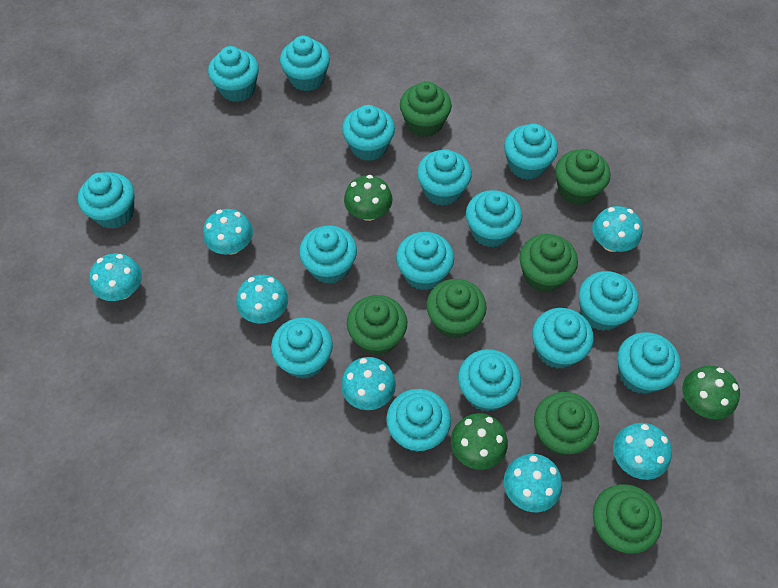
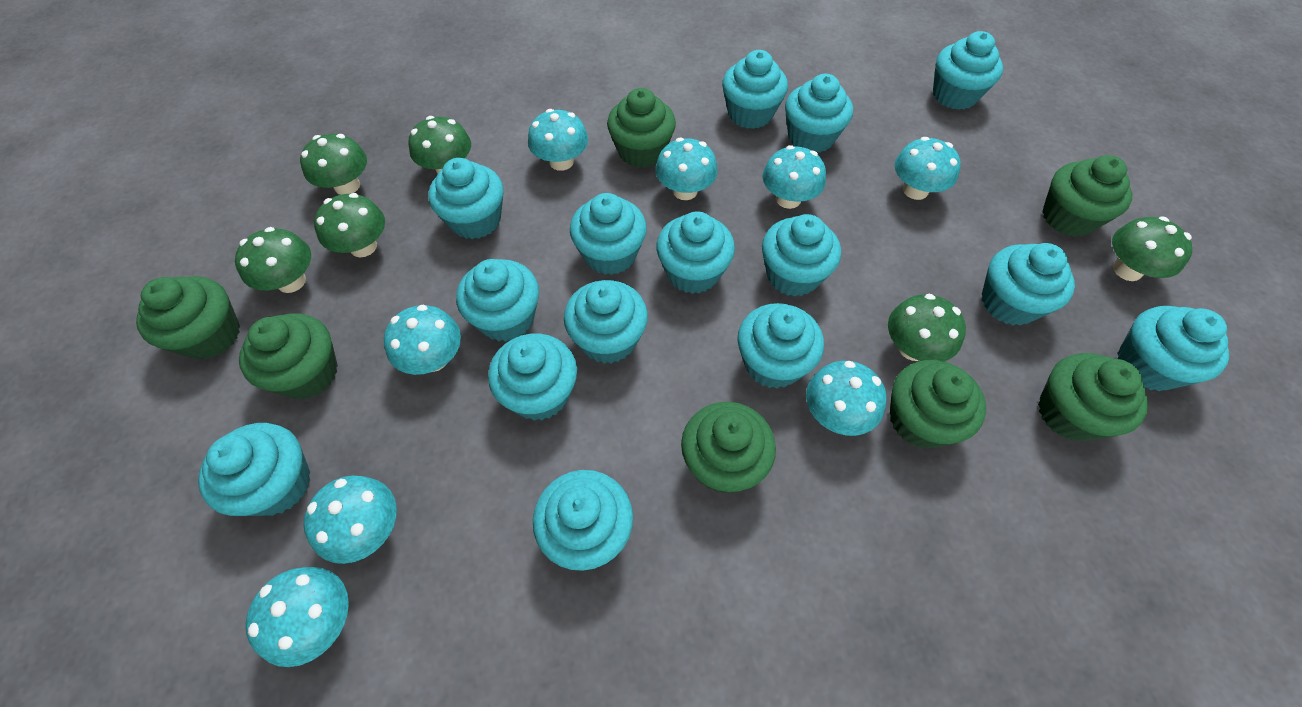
green mushroom: 3 -> 6
turquoise mushroom: 7 -> 8

